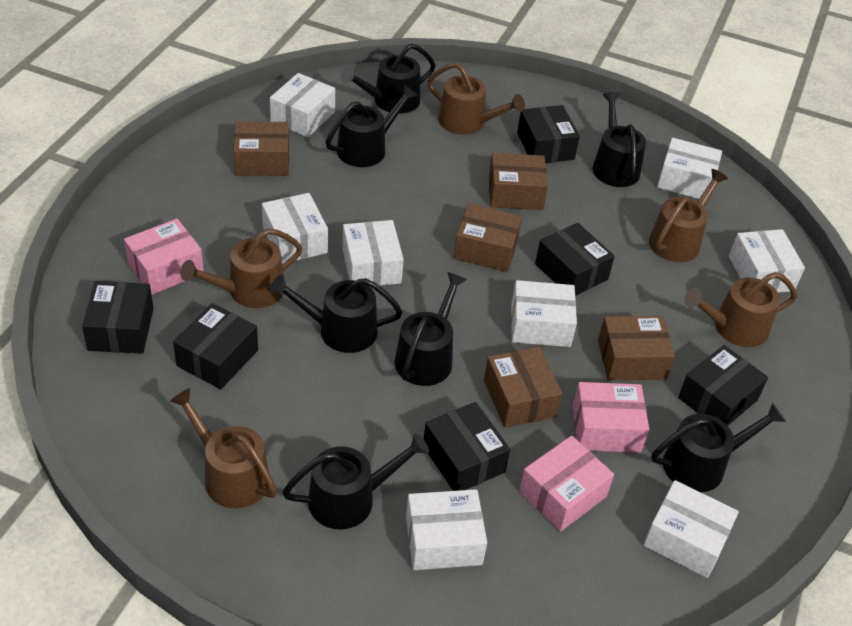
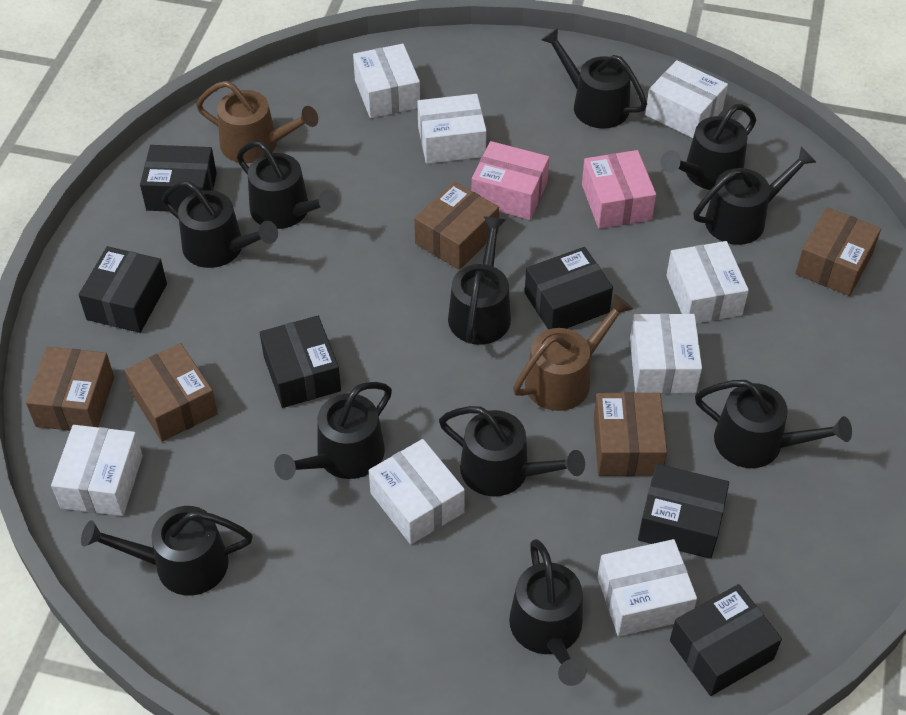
black watering can: 7 -> 11
brown watering can: 5 -> 2
pink box: 3 -> 2

